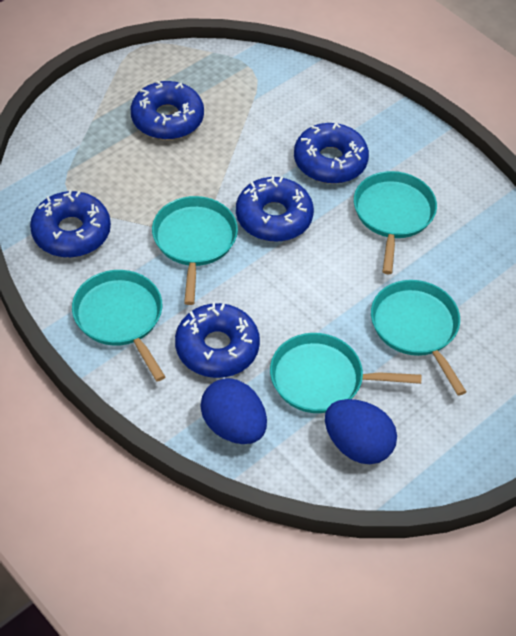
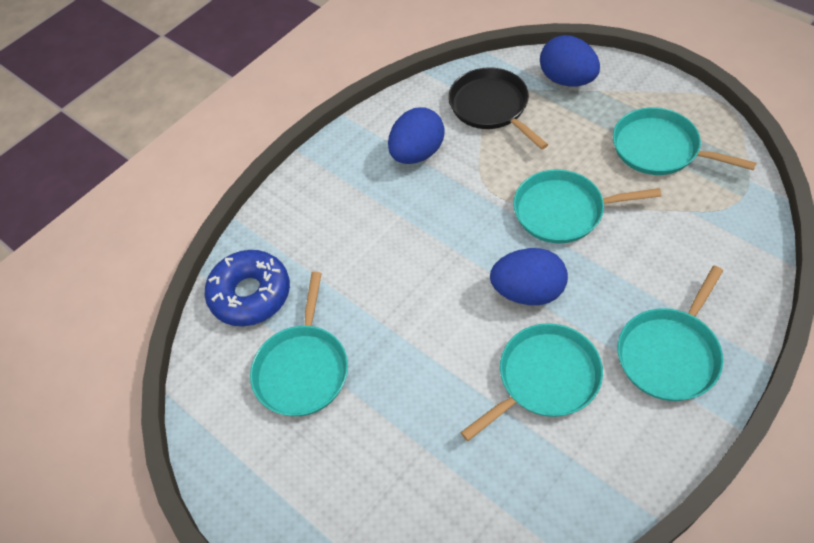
black pan: 0 -> 1
blue donut: 5 -> 1
blue egg: 2 -> 3

